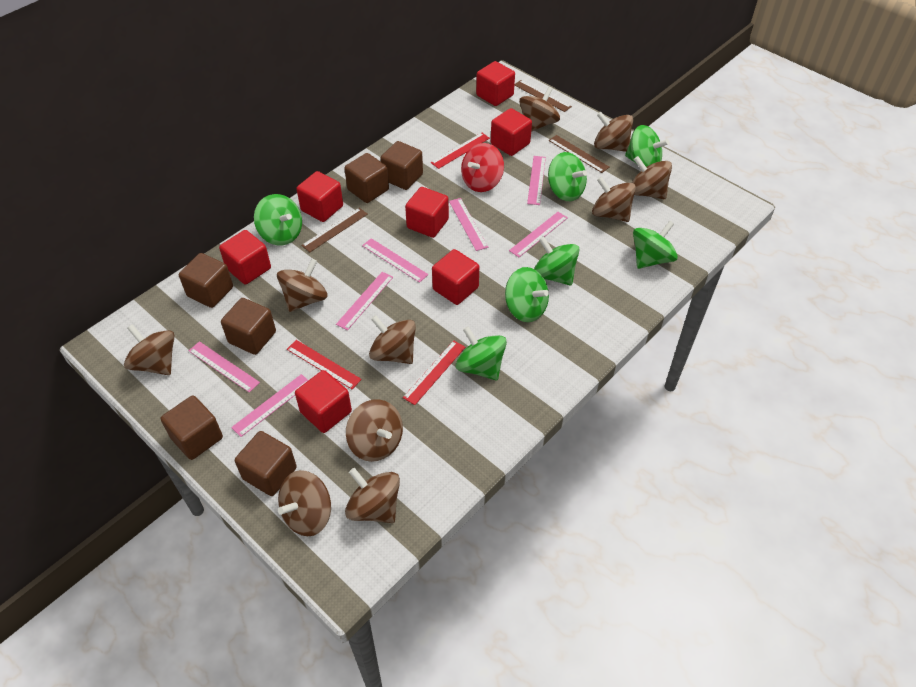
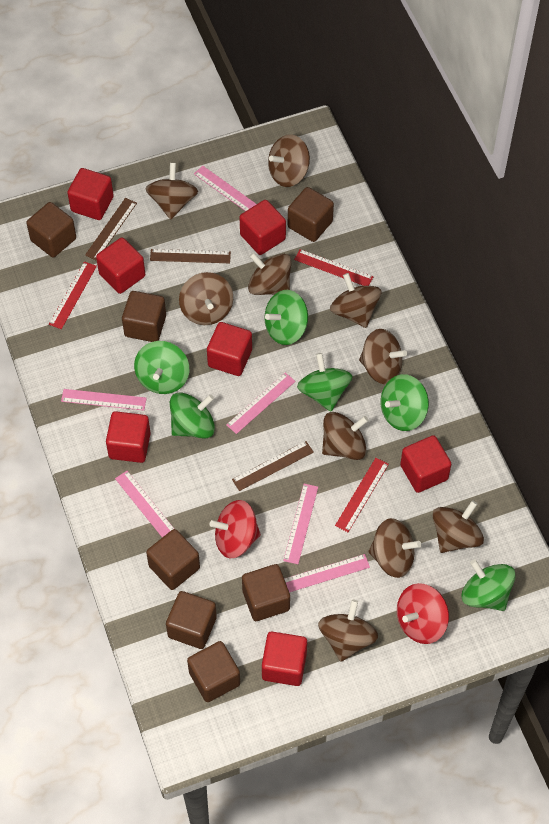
brown cube: 6 -> 7
green spinning top: 7 -> 6
pink ruler: 7 -> 6
red spinning top: 1 -> 2

